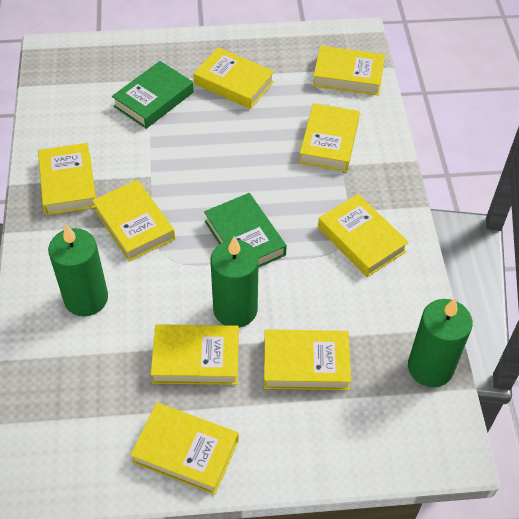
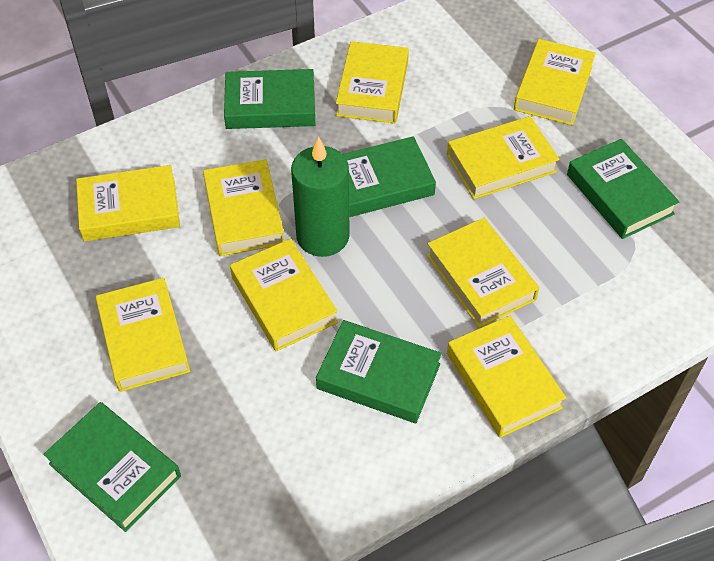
green book: 2 -> 5
green candle: 3 -> 1

